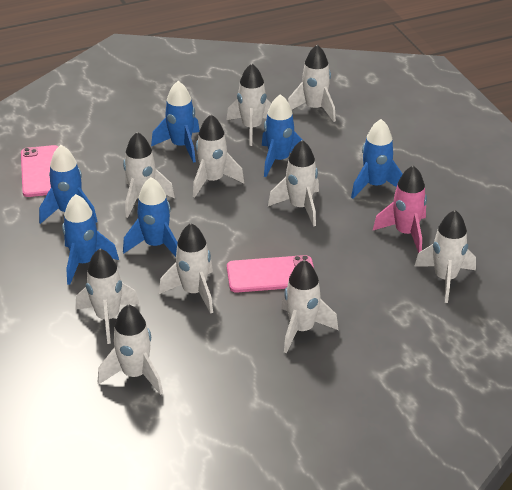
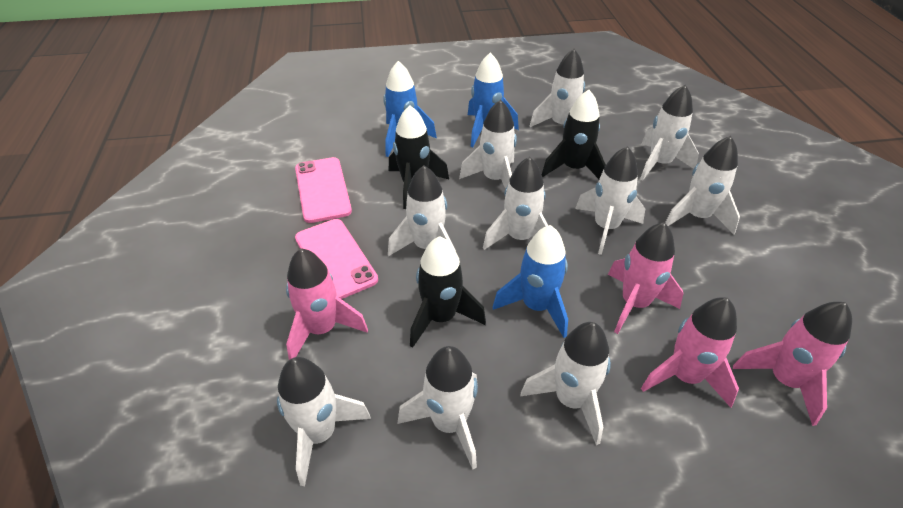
black rocket: 0 -> 3
blue rocket: 6 -> 3
pink rocket: 1 -> 4

